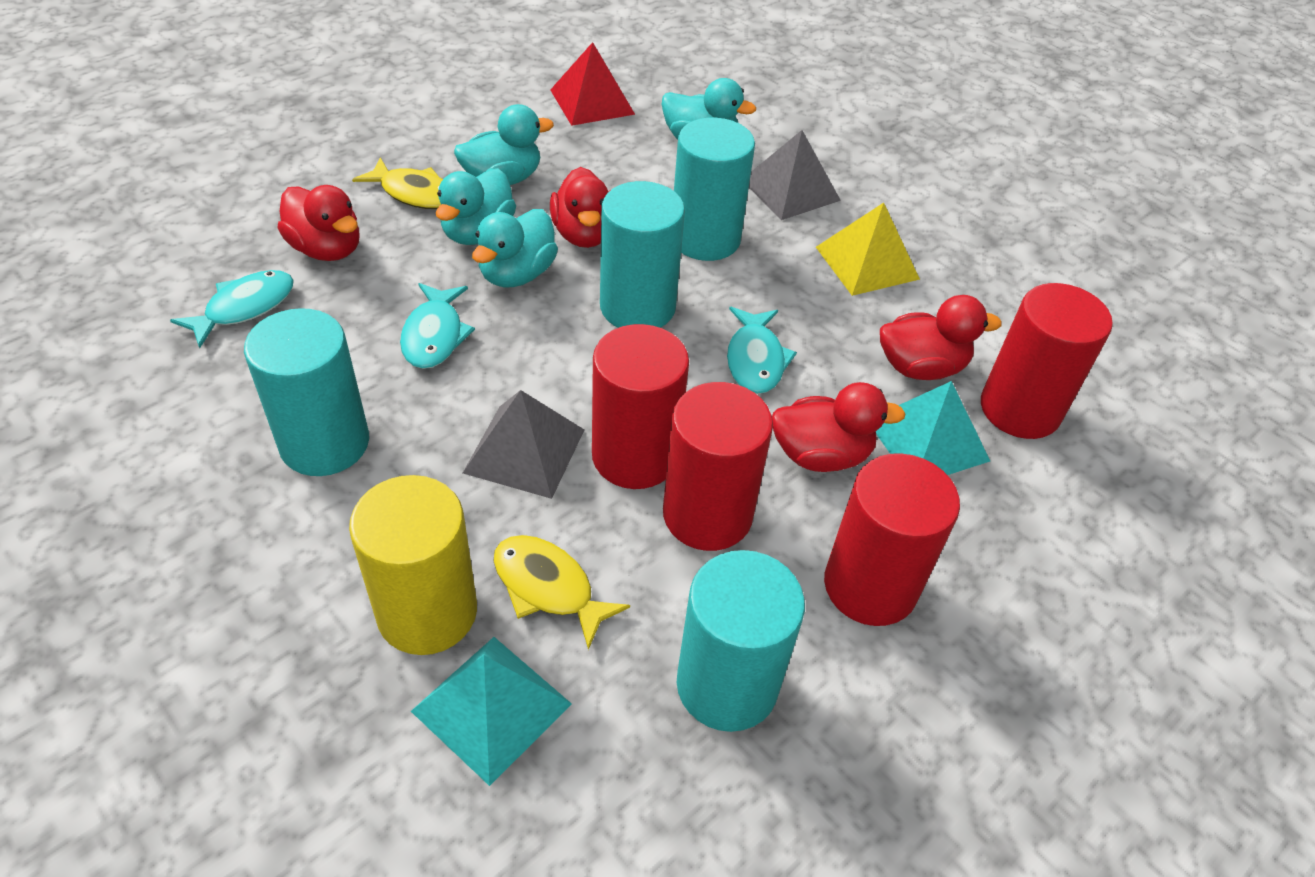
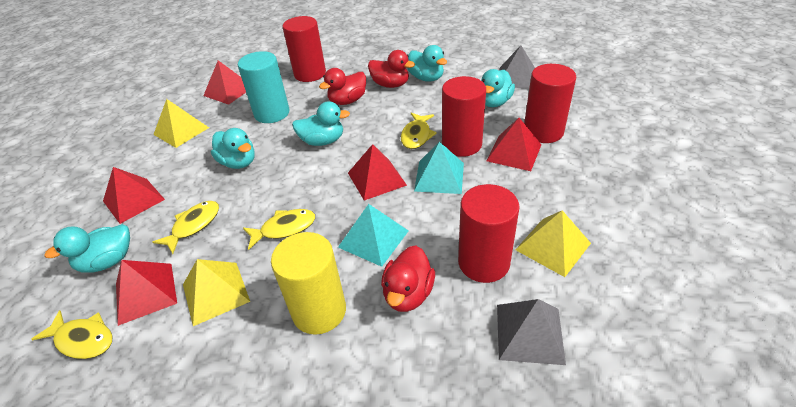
red duck: 4 -> 3
red pyramid: 1 -> 5
turquoise cylinder: 4 -> 1
turquoise duck: 4 -> 5
turquoise fish: 3 -> 0
yellow fish: 2 -> 4
yellow pyramid: 1 -> 3

